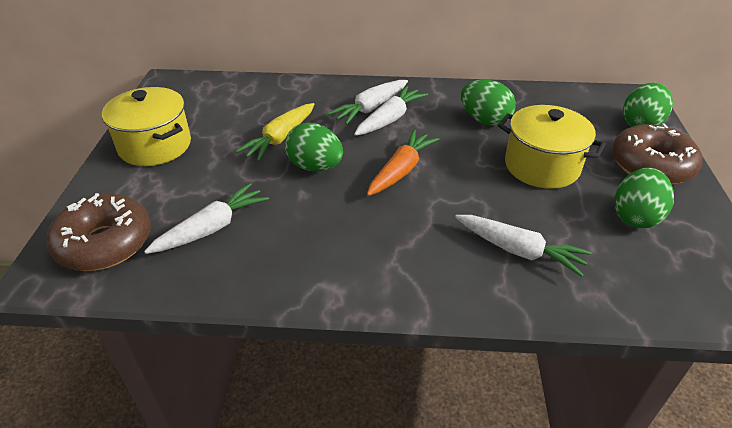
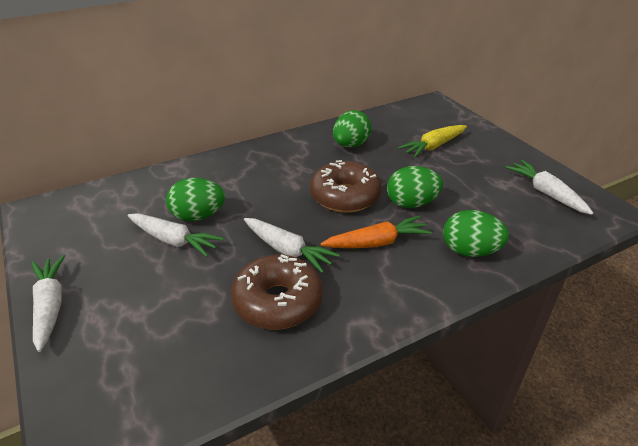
yellow pot: 2 -> 0

